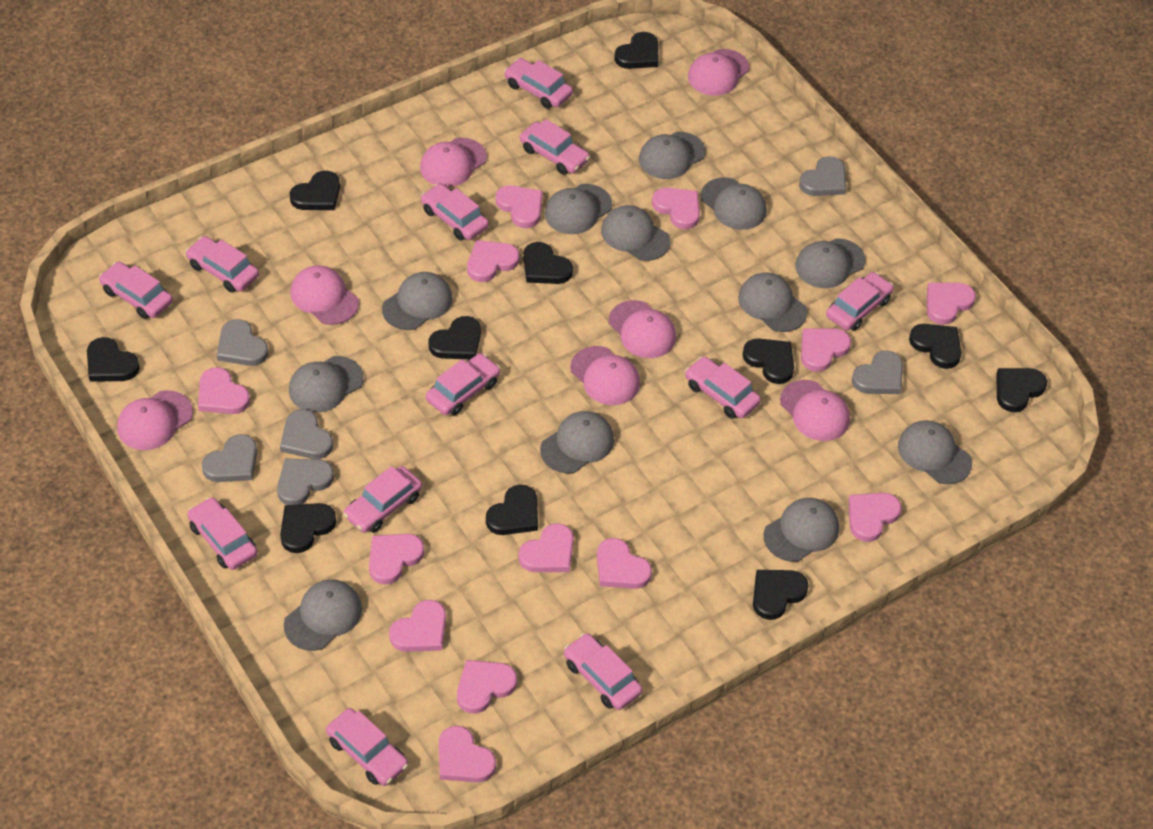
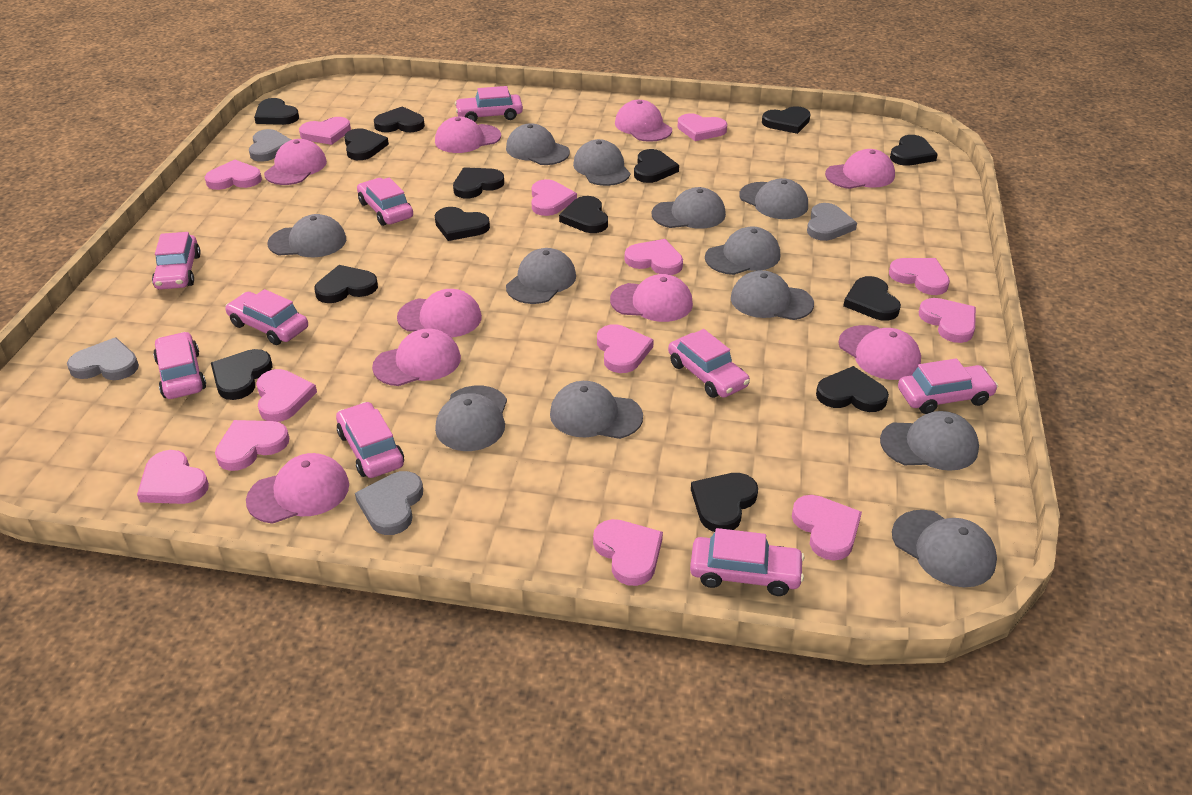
black heart: 11 -> 14
grey heart: 6 -> 4
pink cap: 7 -> 9
pink car: 12 -> 9

